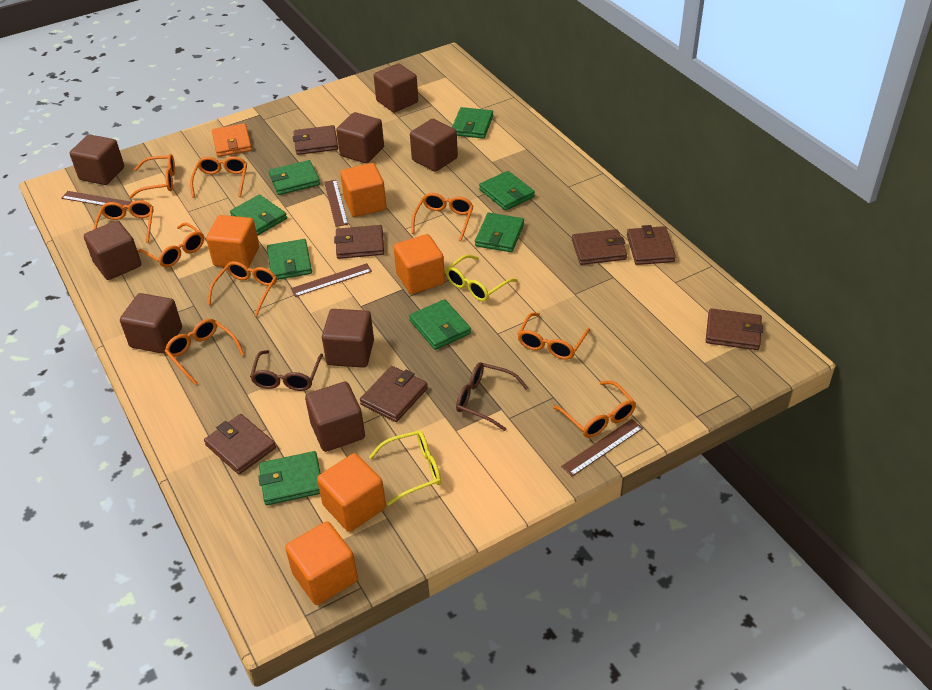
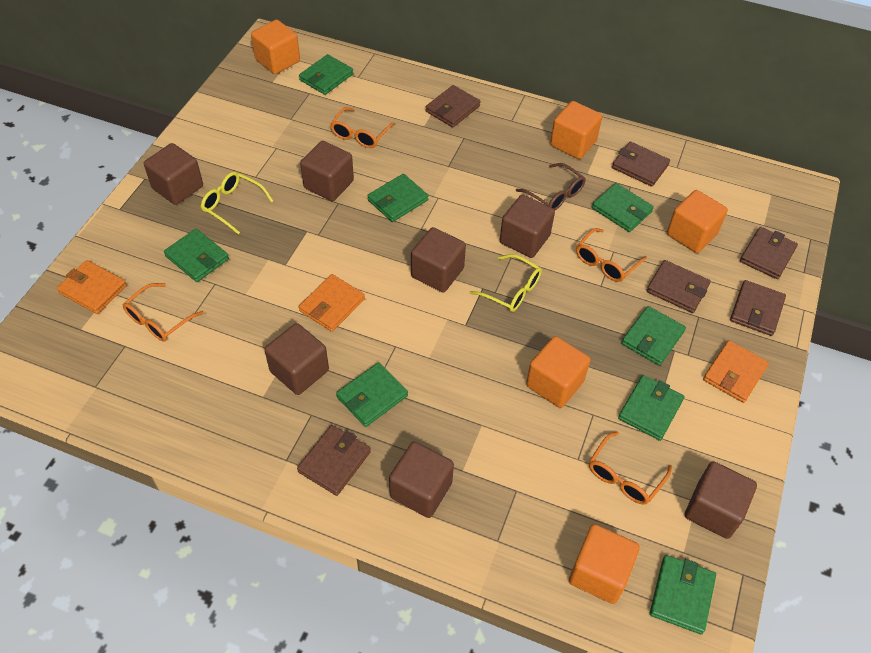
brown cube: 8 -> 7
brown glasses: 2 -> 1
brown ruler: 4 -> 0
brown wallet: 7 -> 6
orange glasses: 9 -> 4
orange wallet: 1 -> 3

